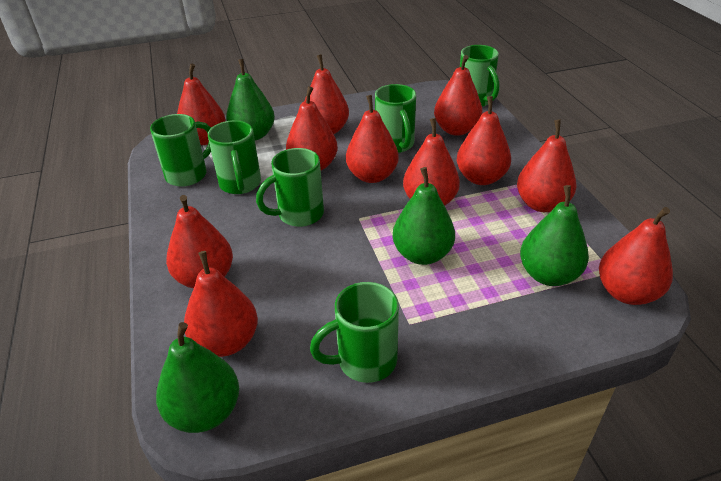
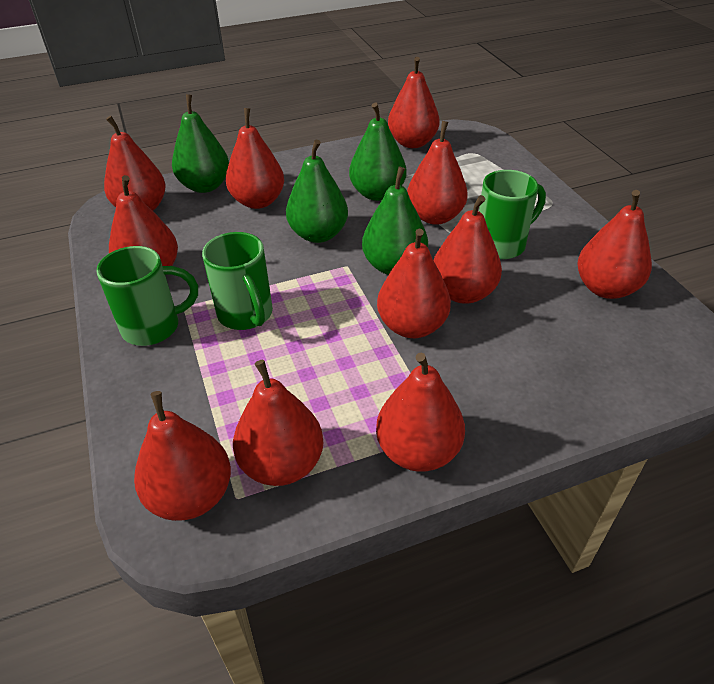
green mug: 6 -> 3

